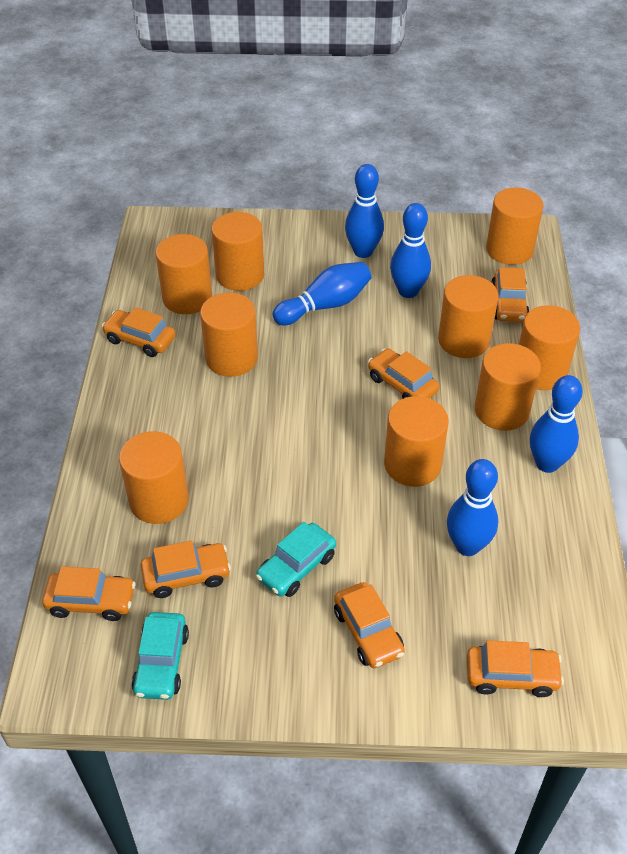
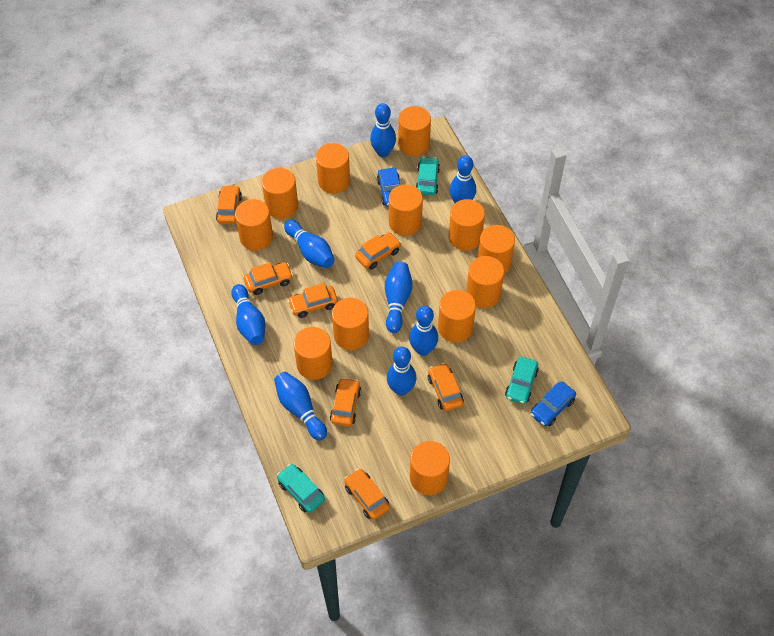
blue bowling pin: 5 -> 8
blue car: 0 -> 2
orange cylinder: 9 -> 12
turquoise car: 2 -> 3

